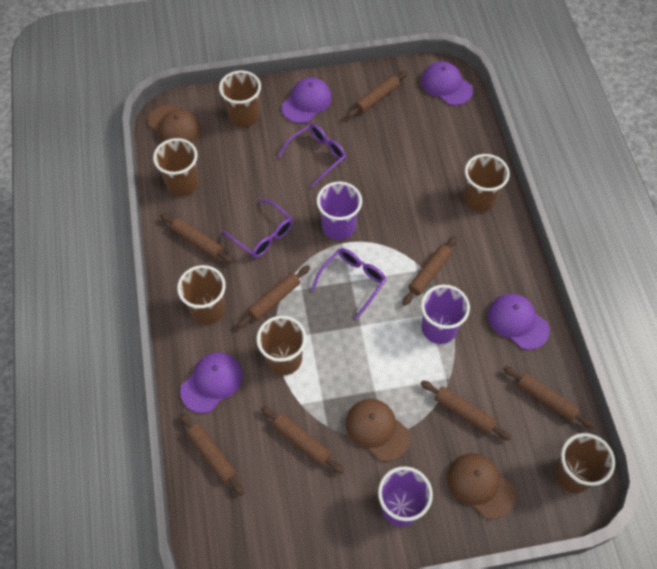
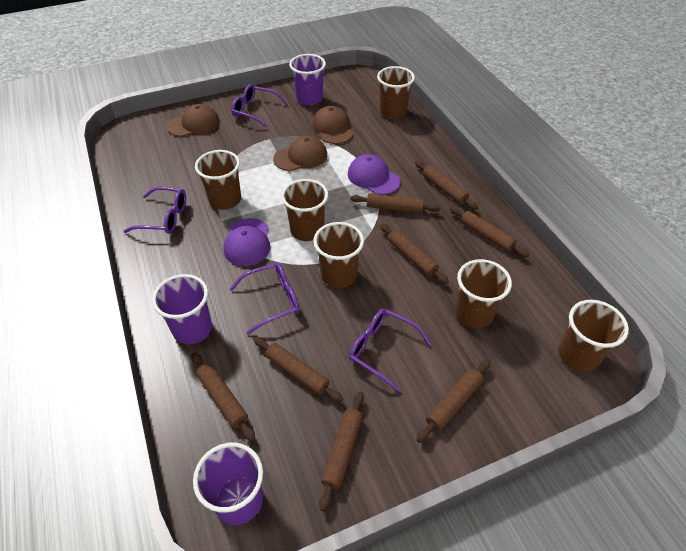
purple cap: 4 -> 2
purple glasses: 3 -> 4

